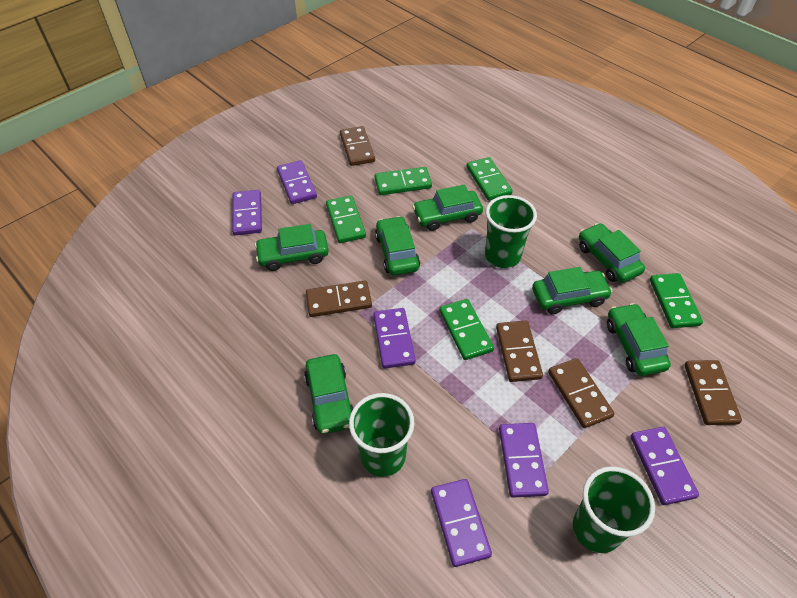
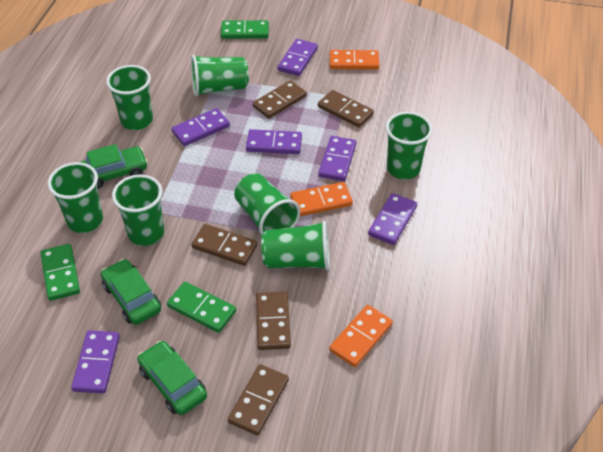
green car: 7 -> 3
green cup: 3 -> 7
green domino: 5 -> 3
orange domino: 0 -> 3

